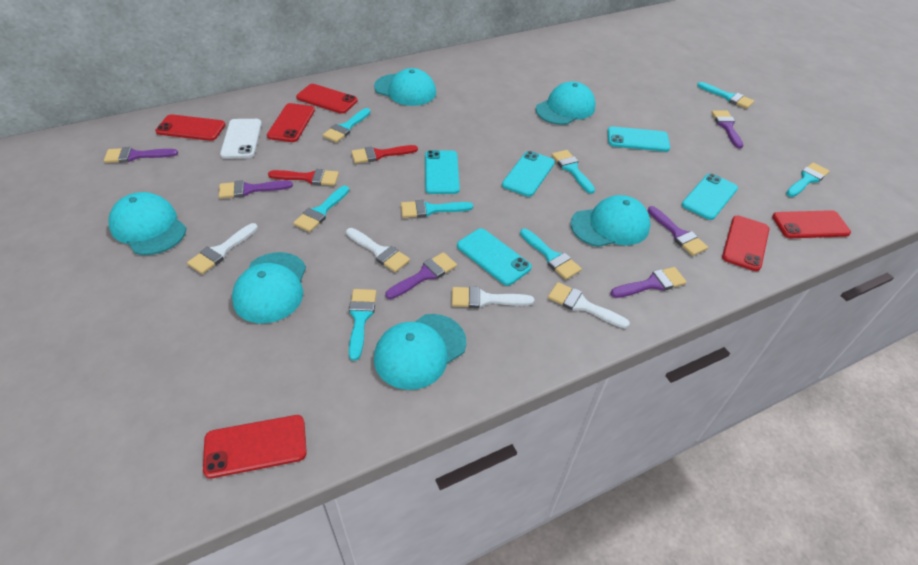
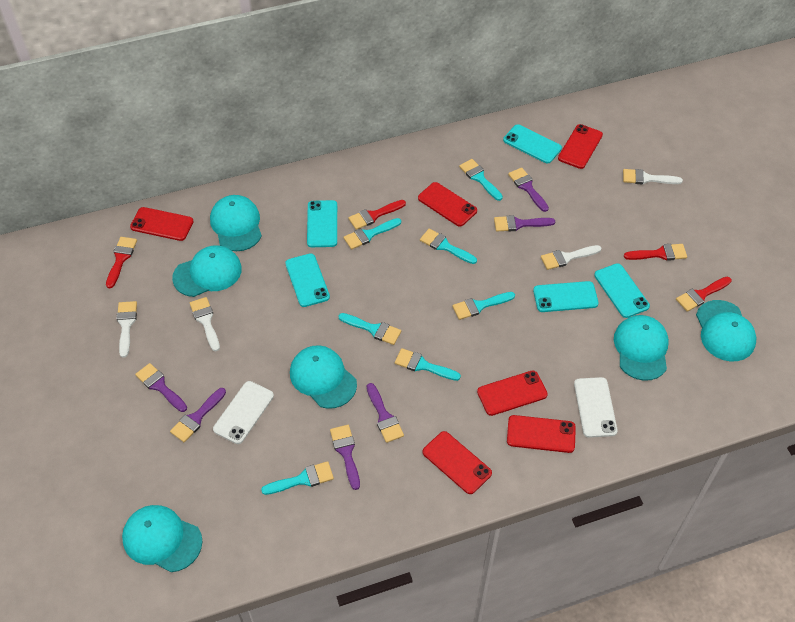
red brush: 2 -> 4
turquoise brush: 8 -> 7
white phone: 1 -> 2

